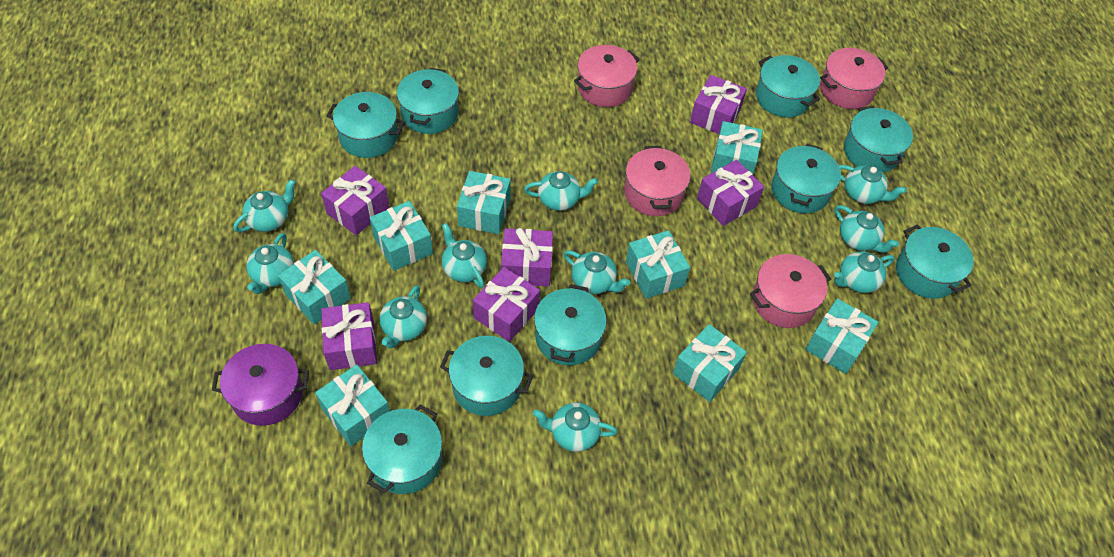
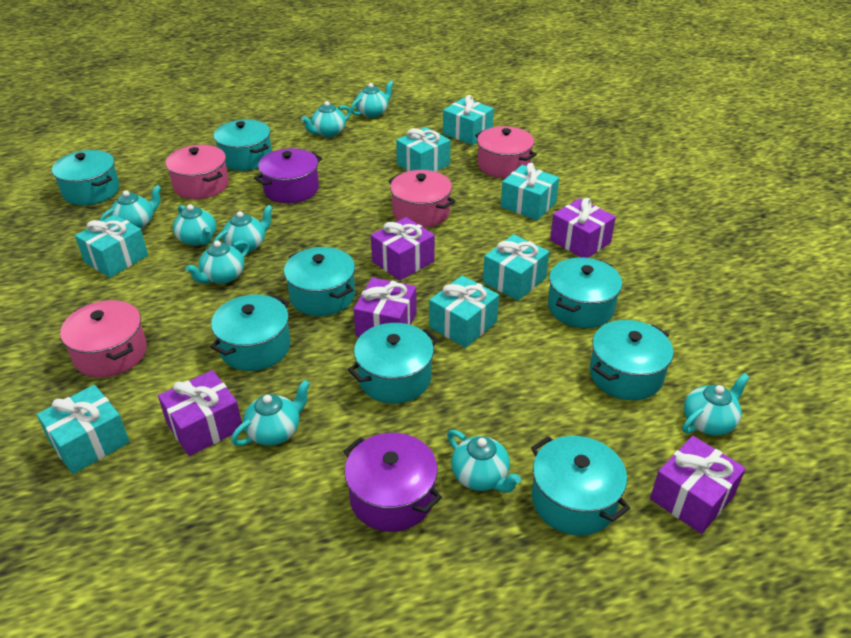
purple gift: 6 -> 5
purple pot: 1 -> 2
turquoise gift: 8 -> 7
turquoise pot: 9 -> 8
turquoise teapot: 10 -> 9

